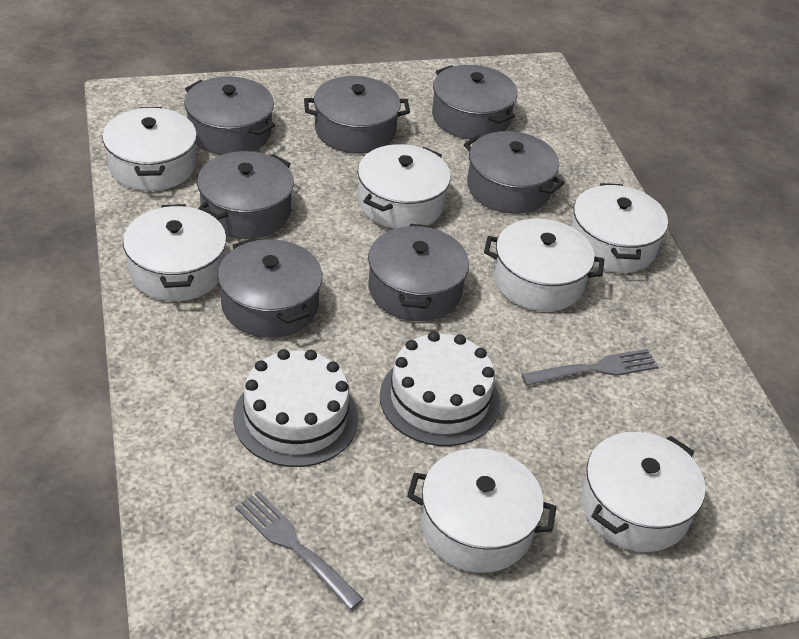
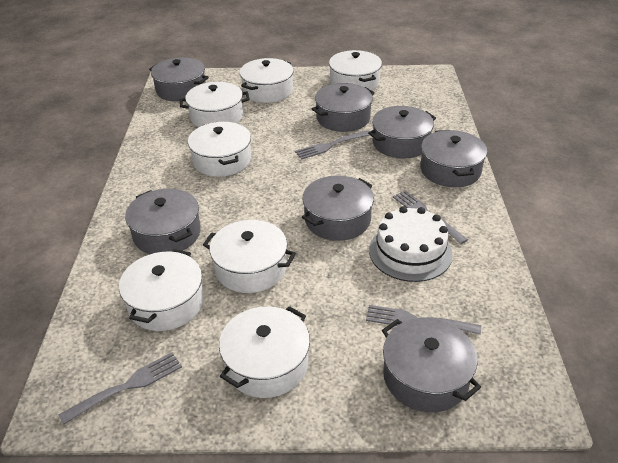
grey fork: 2 -> 4
white cake: 2 -> 1

